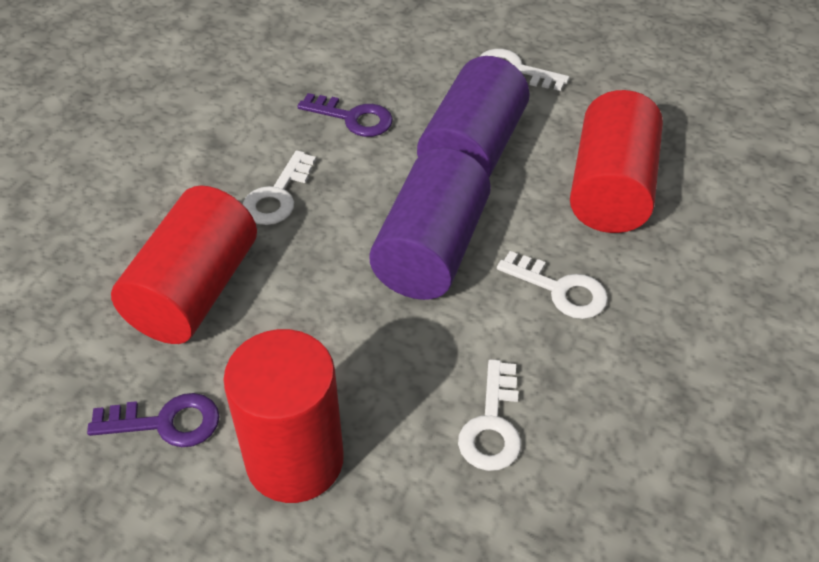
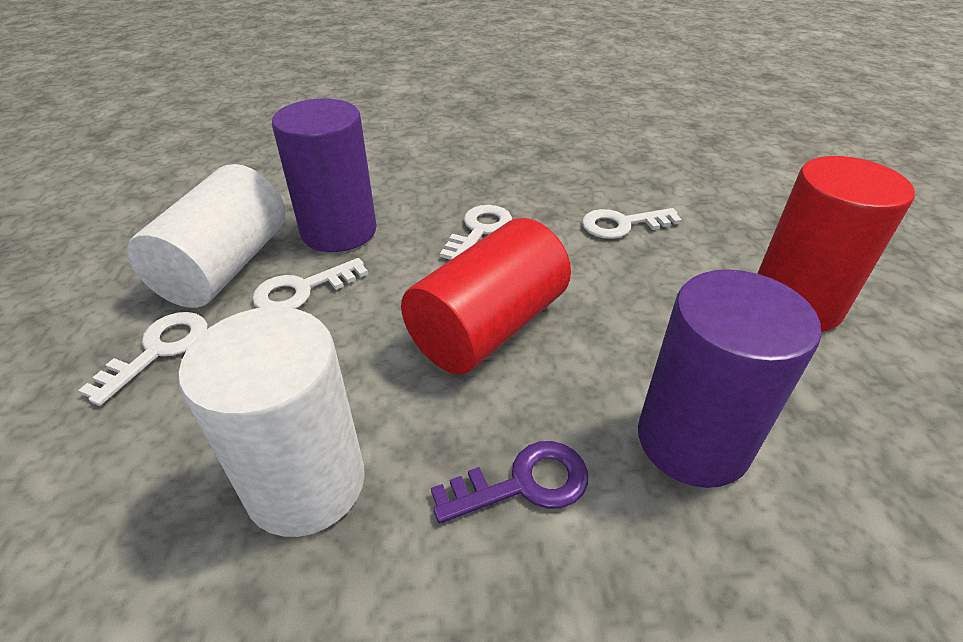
purple key: 2 -> 1
red cylinder: 3 -> 2
white cylinder: 0 -> 2

